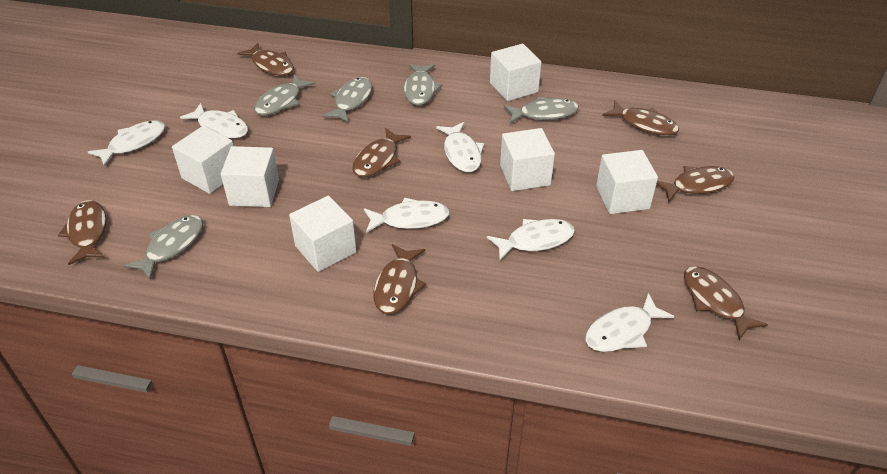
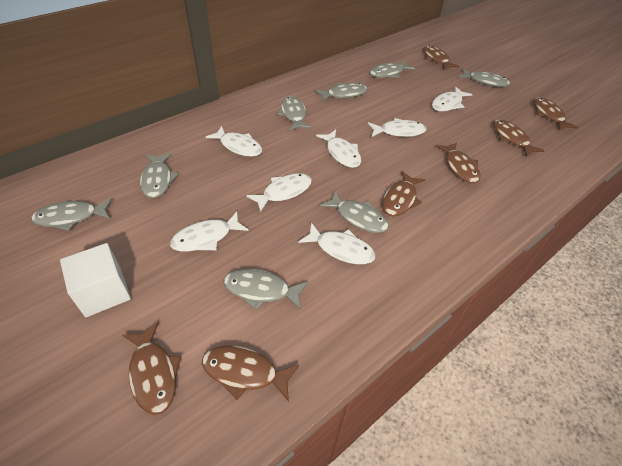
grey fish: 5 -> 8
white cube: 6 -> 1
white fish: 6 -> 7

